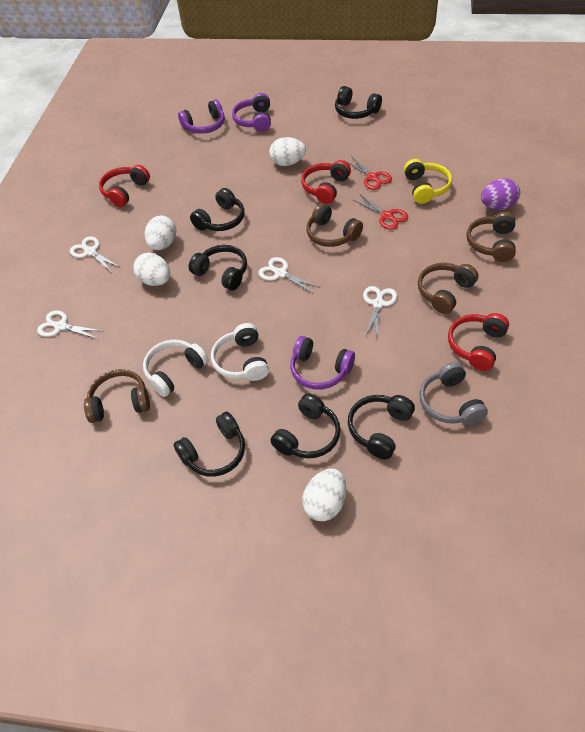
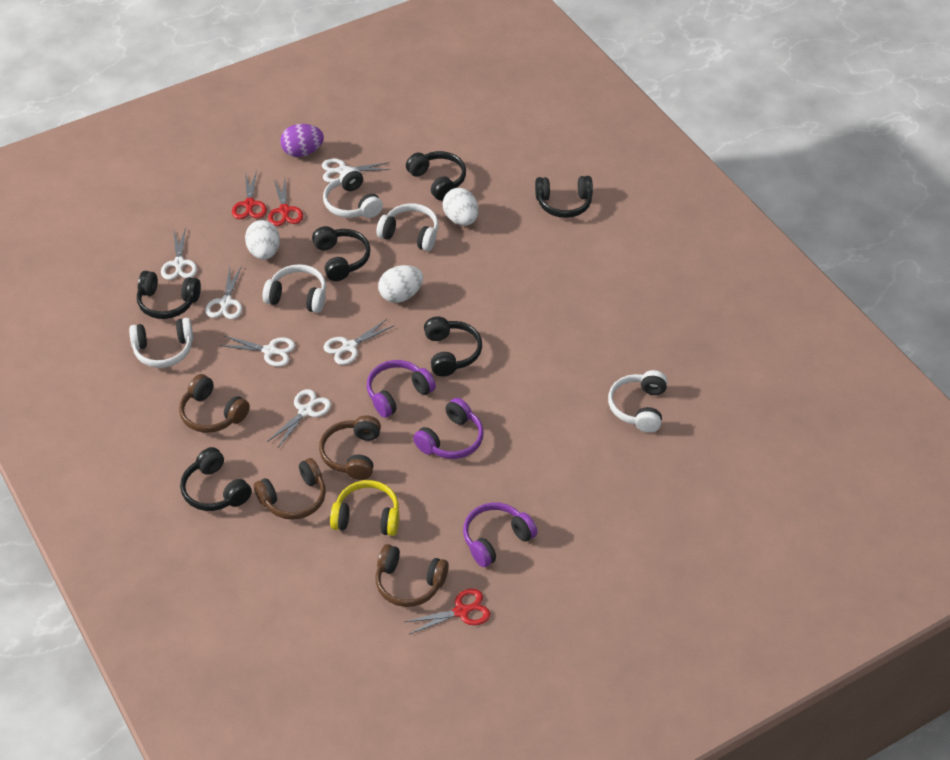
grey headphones: 1 -> 0
red headphones: 3 -> 0
red scissors: 2 -> 3
white egg: 4 -> 3
white headphones: 2 -> 5
white scissors: 4 -> 6

